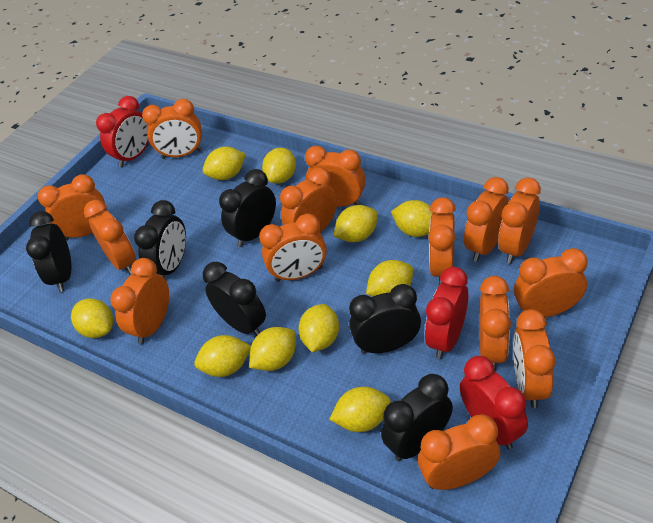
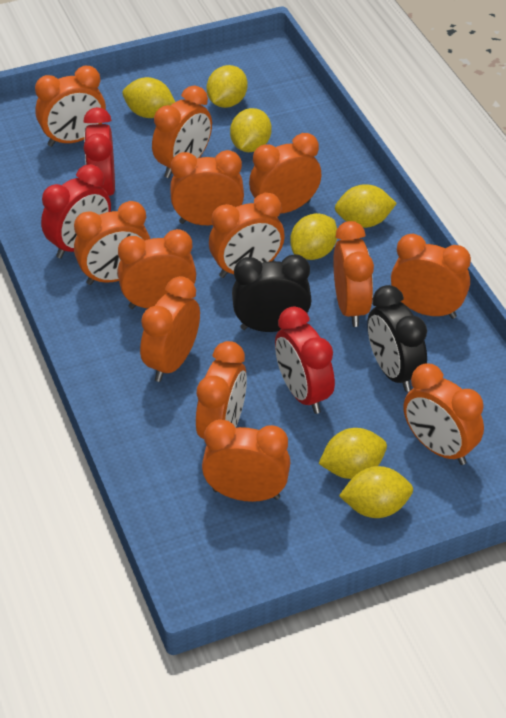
black clock: 6 -> 2
orange clock: 14 -> 13
yellow lemon: 10 -> 7

